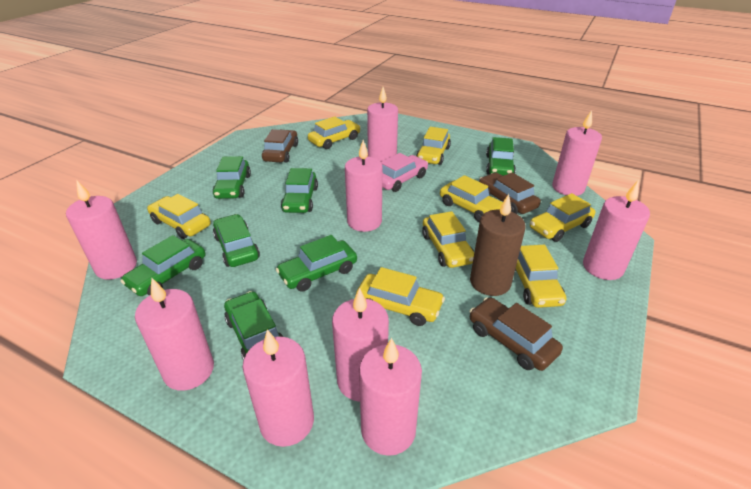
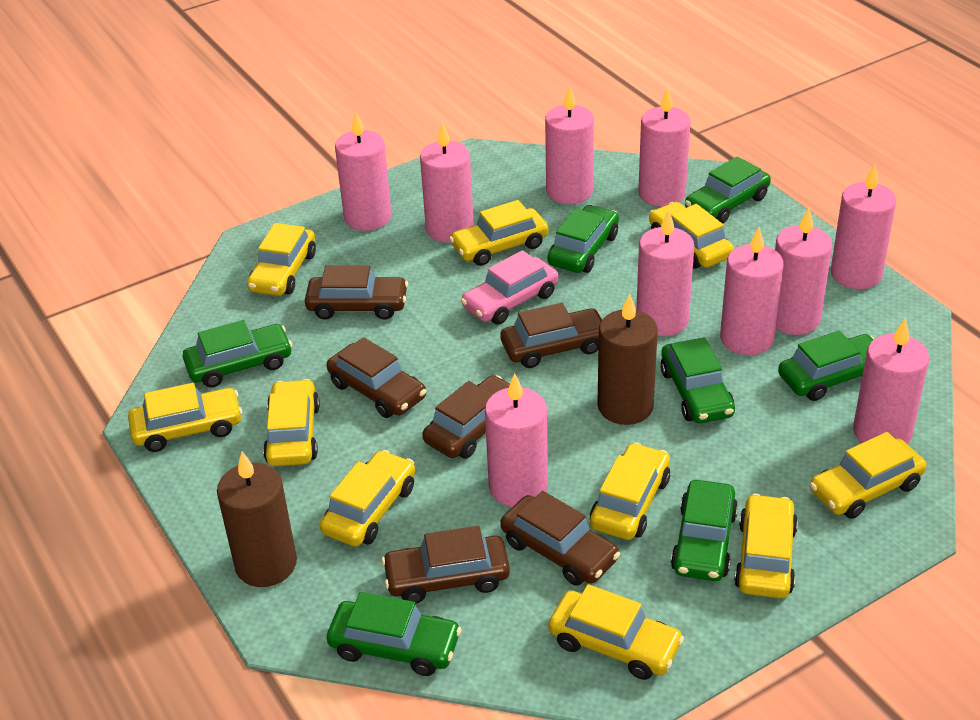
brown candle: 1 -> 2
brown car: 3 -> 6
pink candle: 9 -> 10
yellow car: 8 -> 10

